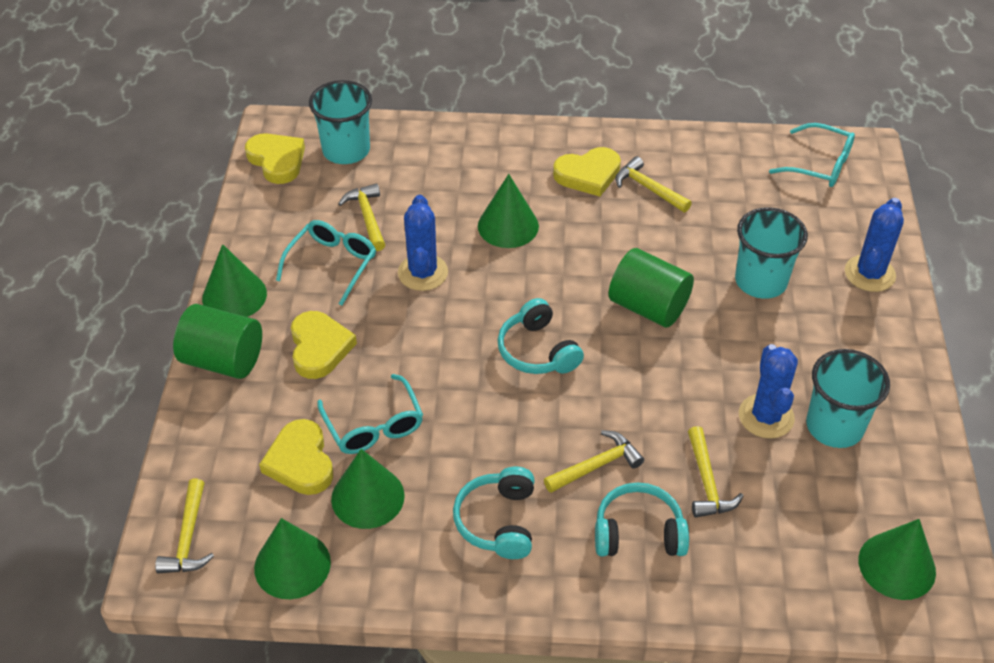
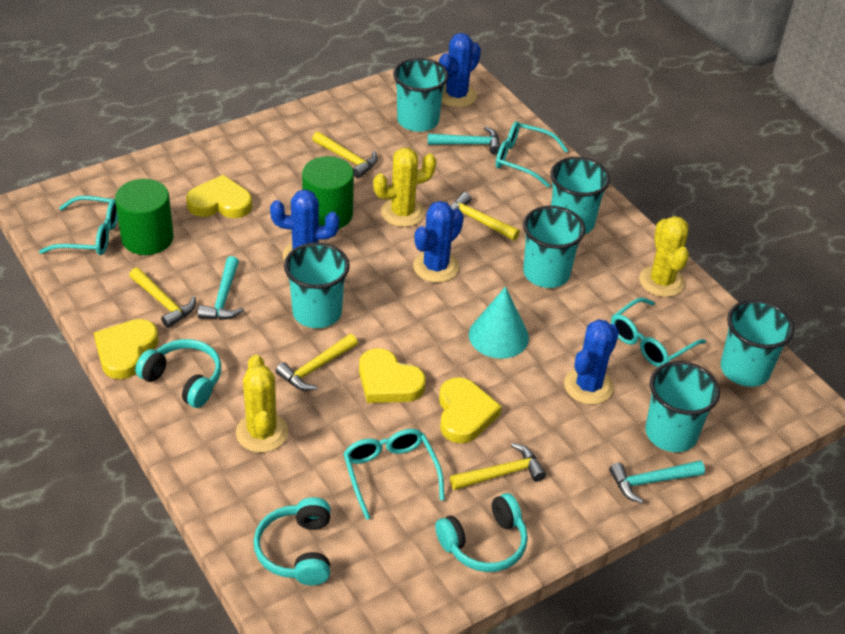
blue cactus: 3 -> 4
green cone: 5 -> 0
turquoise cone: 0 -> 1
turquoise cup: 3 -> 6
turquoise glasses: 3 -> 4
turquoise hammer: 0 -> 3
yellow cactus: 0 -> 3

